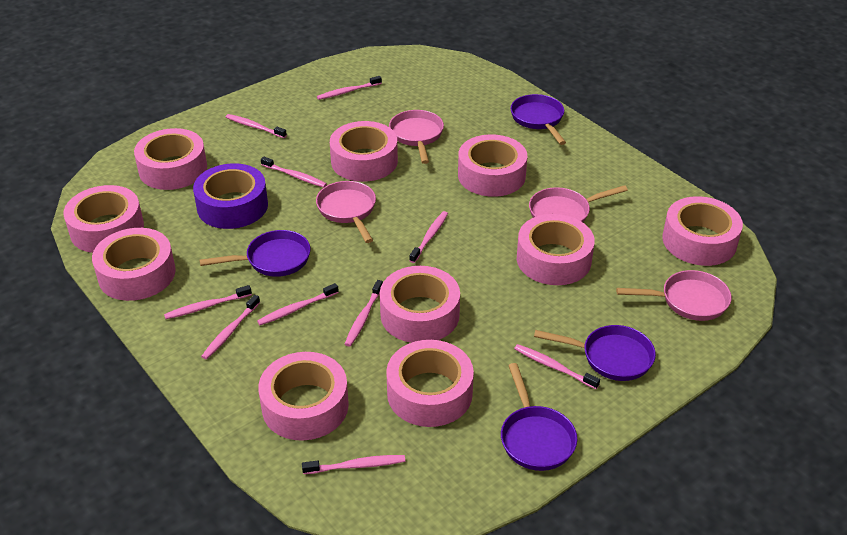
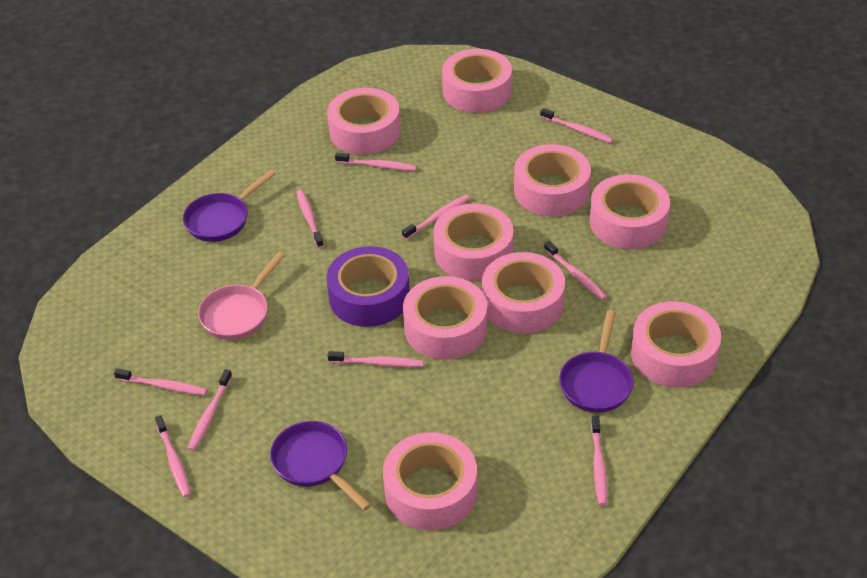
pink pan: 4 -> 1
pink tape: 10 -> 9
purple pan: 4 -> 3

